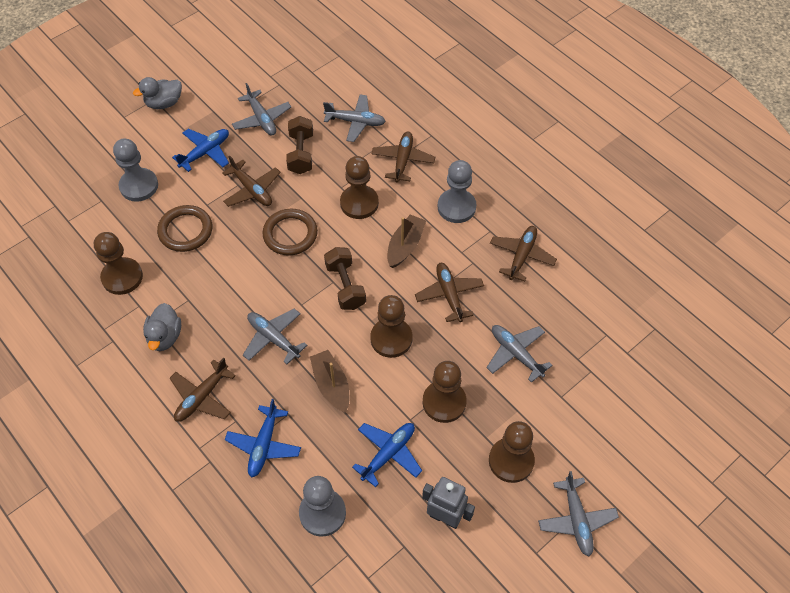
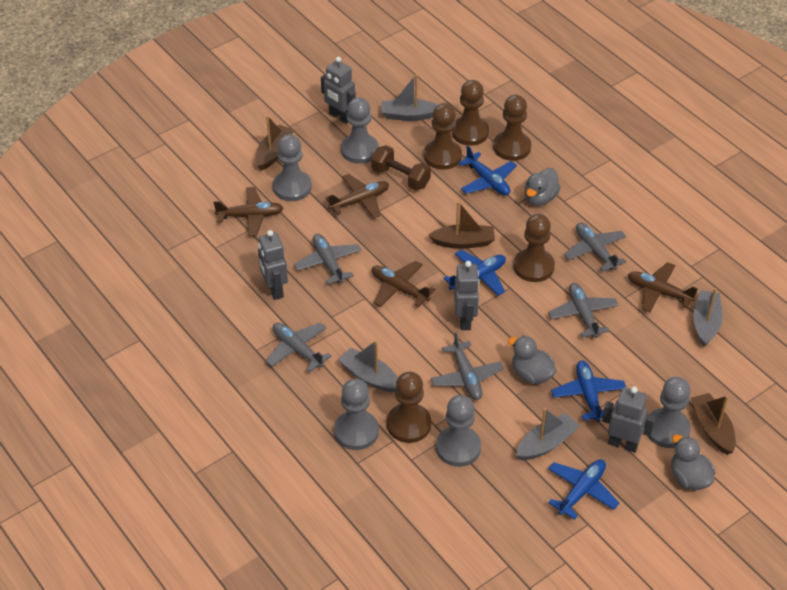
blue plane: 3 -> 4
brown boat: 2 -> 3
brown dumbbell: 2 -> 1
brown plane: 5 -> 4
brown ring: 2 -> 0
grey boat: 0 -> 4
grey duck: 2 -> 3
grey pawn: 3 -> 5
grey robot: 1 -> 4

